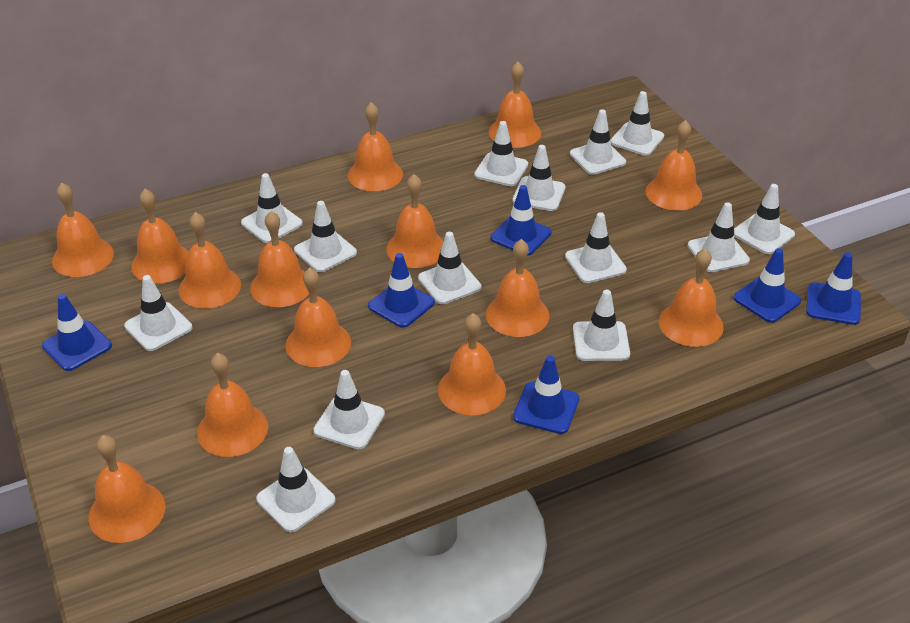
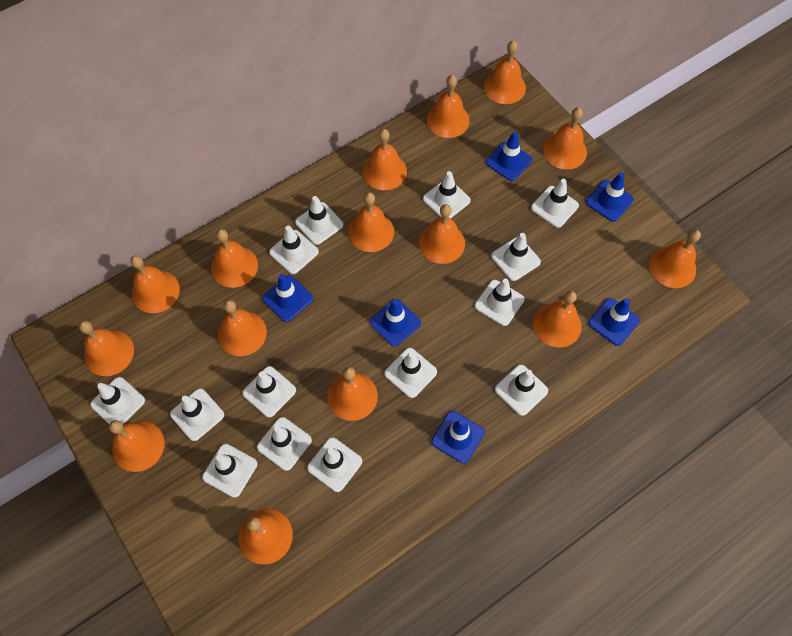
orange bell: 14 -> 15

